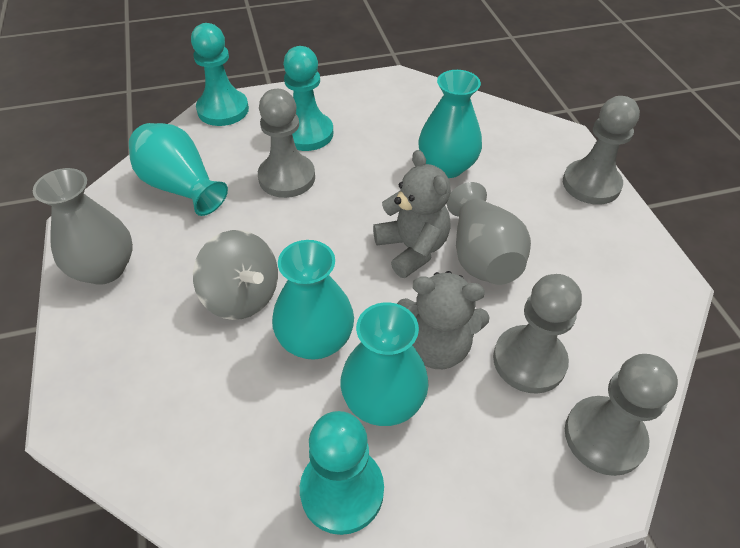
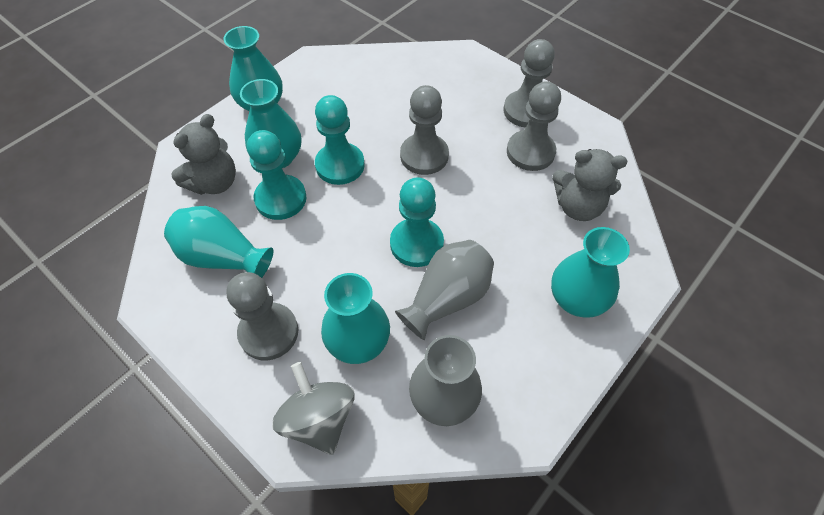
turquoise vase: 4 -> 5

